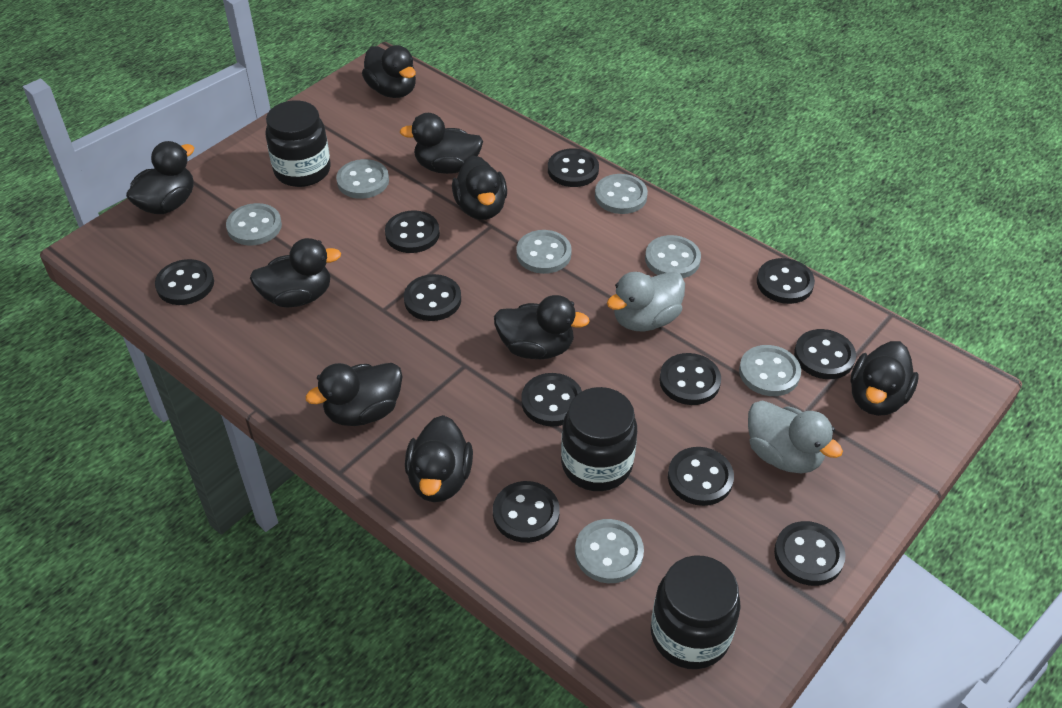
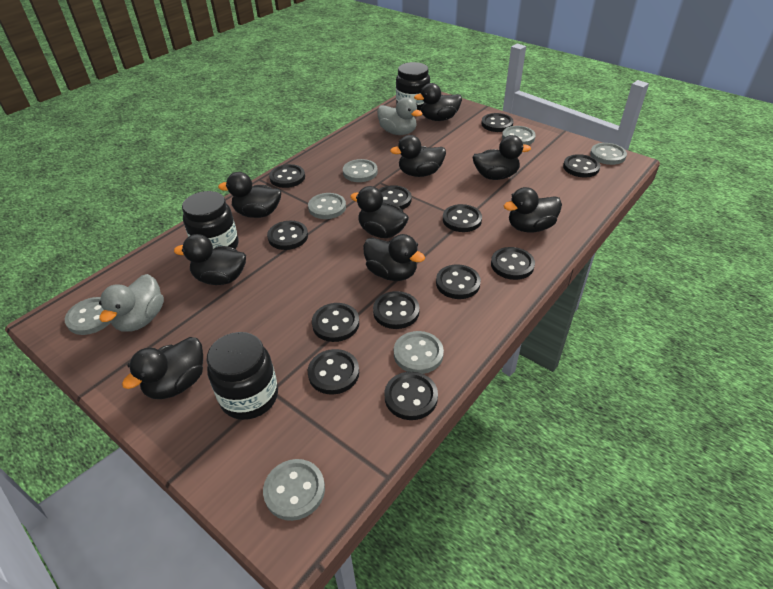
black button: 11 -> 12

